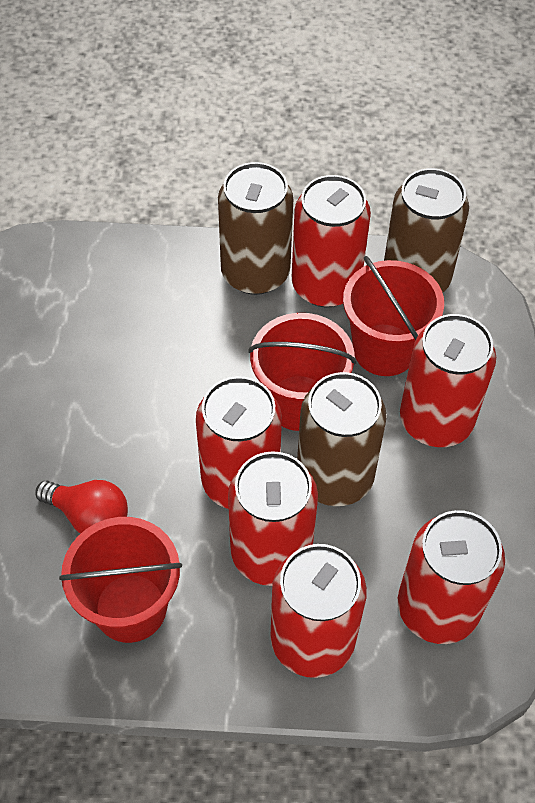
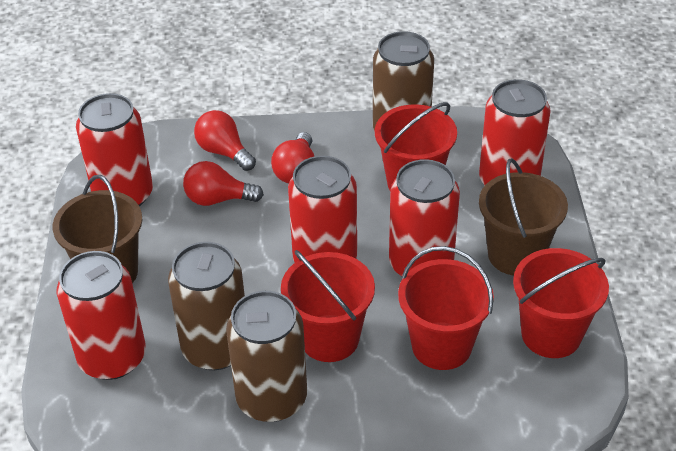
brown bucket: 0 -> 2
red bucket: 3 -> 4
red can: 6 -> 5
red light bulb: 1 -> 3

